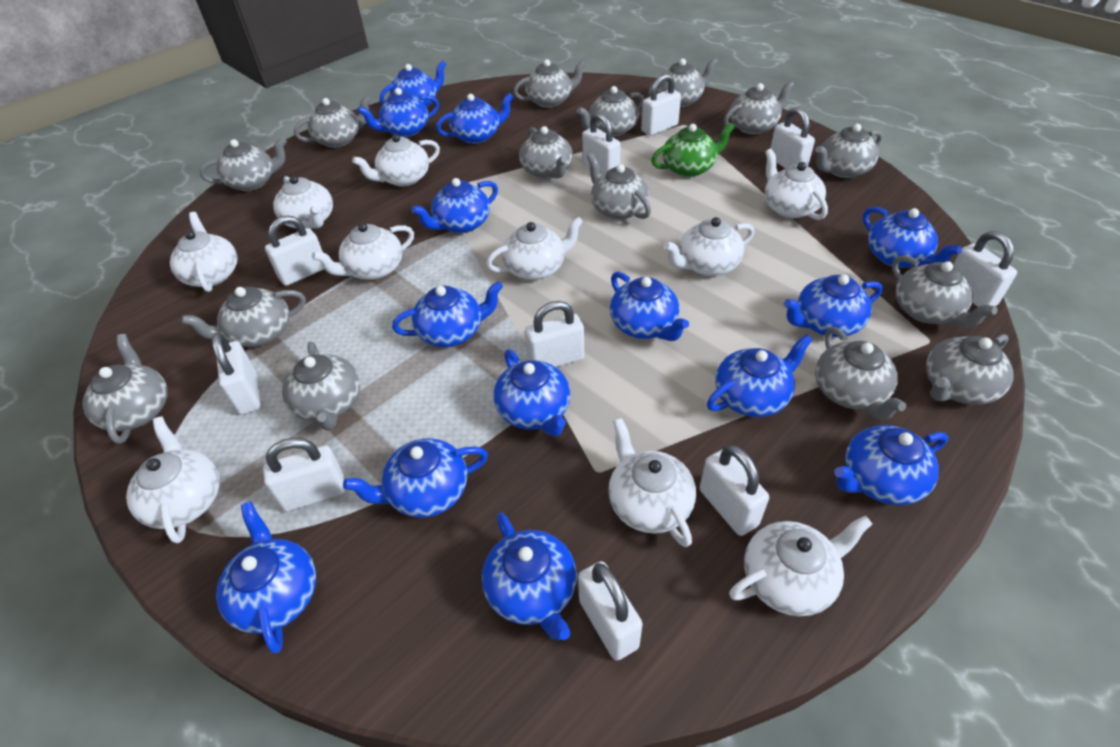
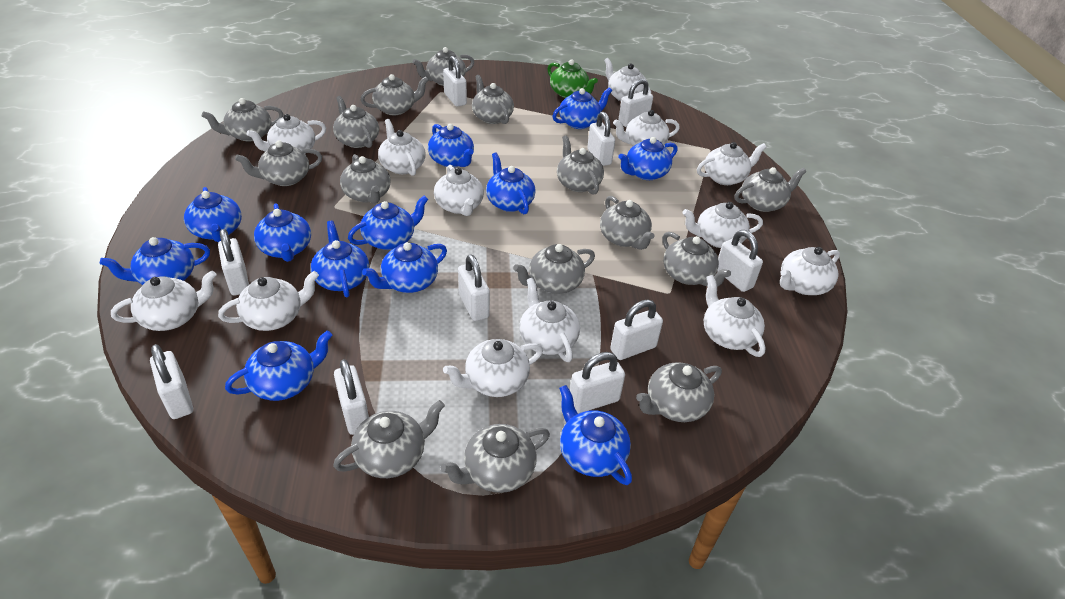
blue teapot: 14 -> 12
white teapot: 10 -> 13

